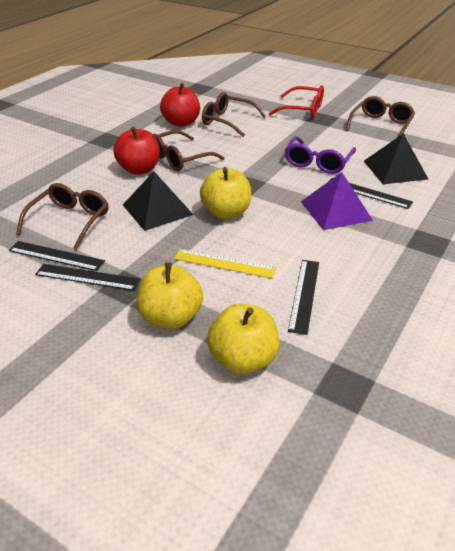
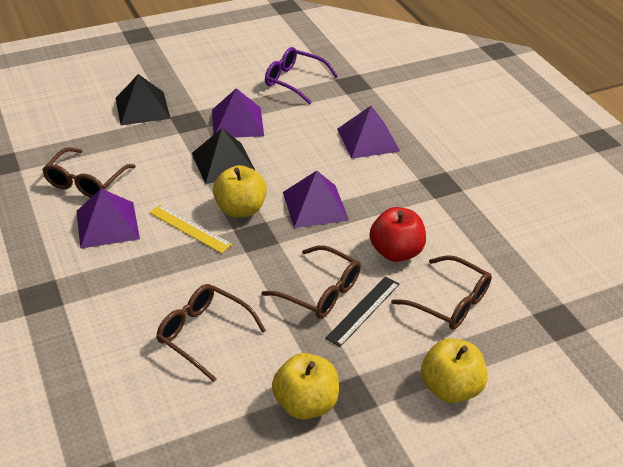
black ruler: 4 -> 1
purple pyramid: 1 -> 4
red apple: 2 -> 1
red glasses: 1 -> 0

